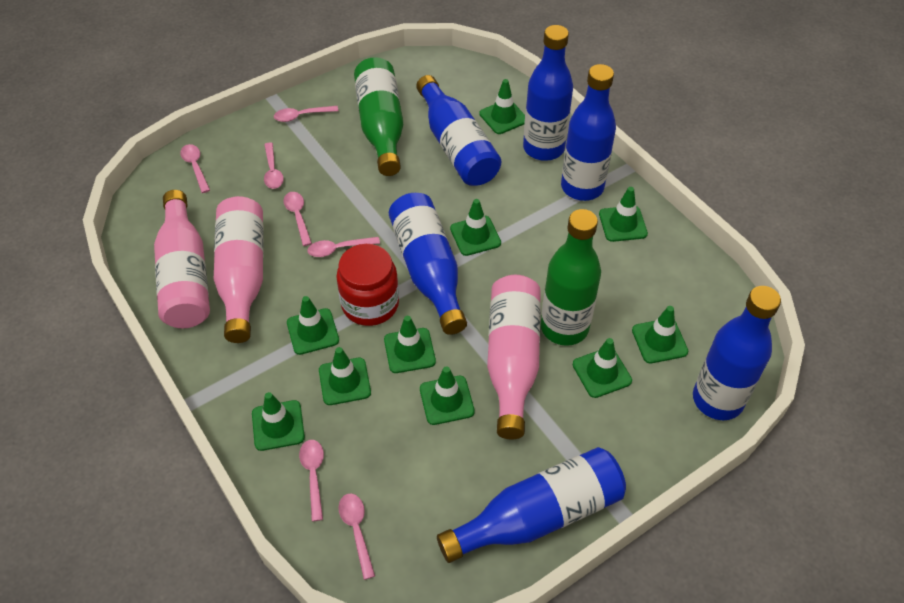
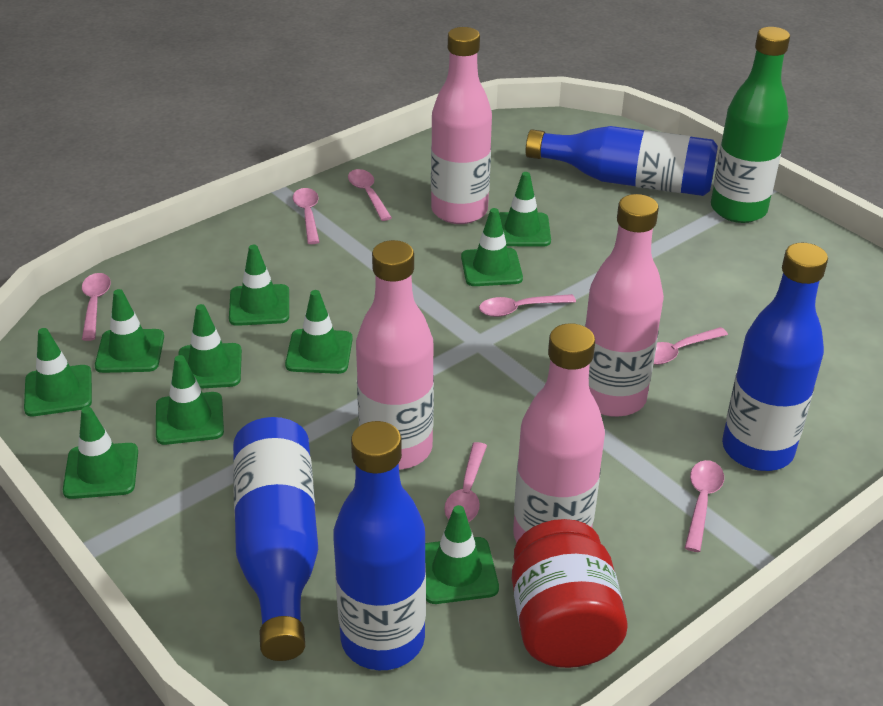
blue bottle: 6 -> 4
green bottle: 2 -> 1
pink bottle: 3 -> 4

